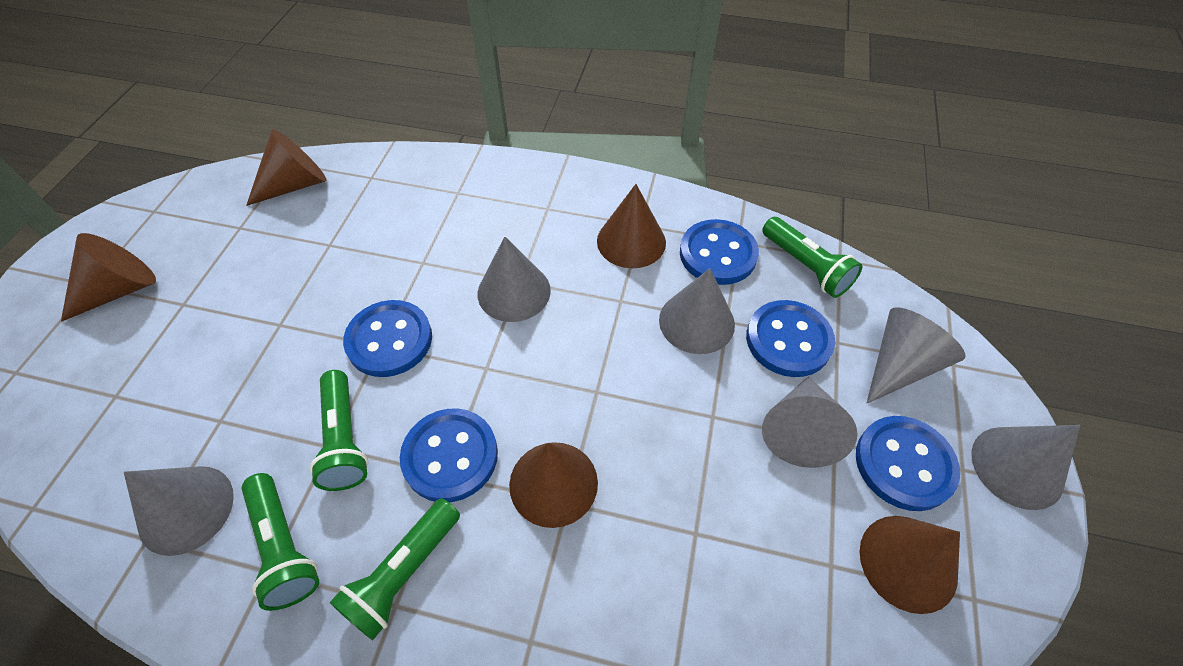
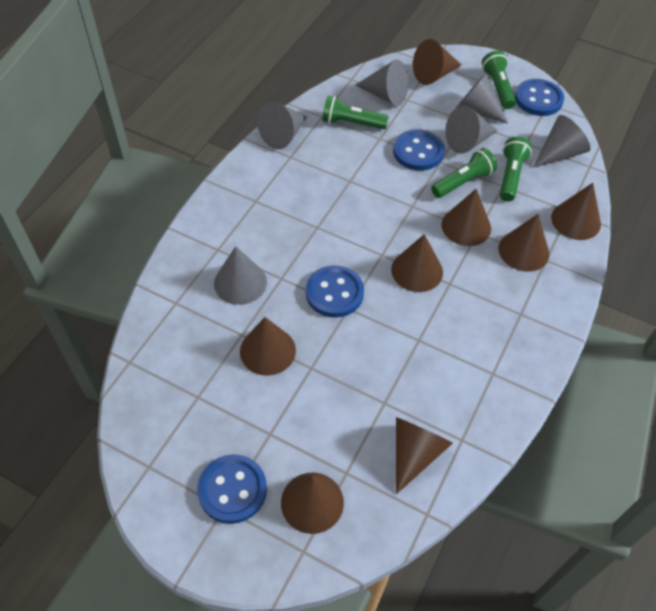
blue button: 5 -> 4
brown cone: 5 -> 8

